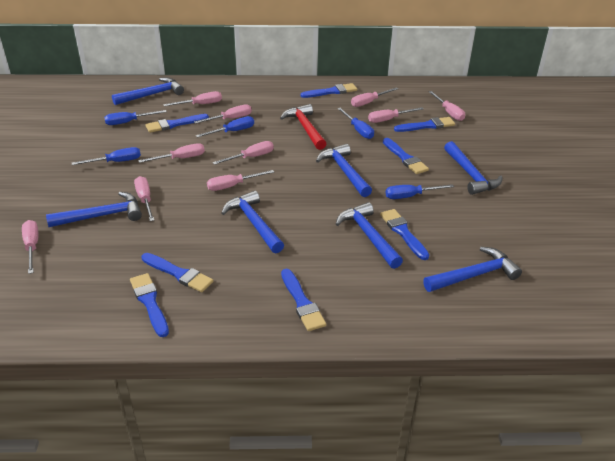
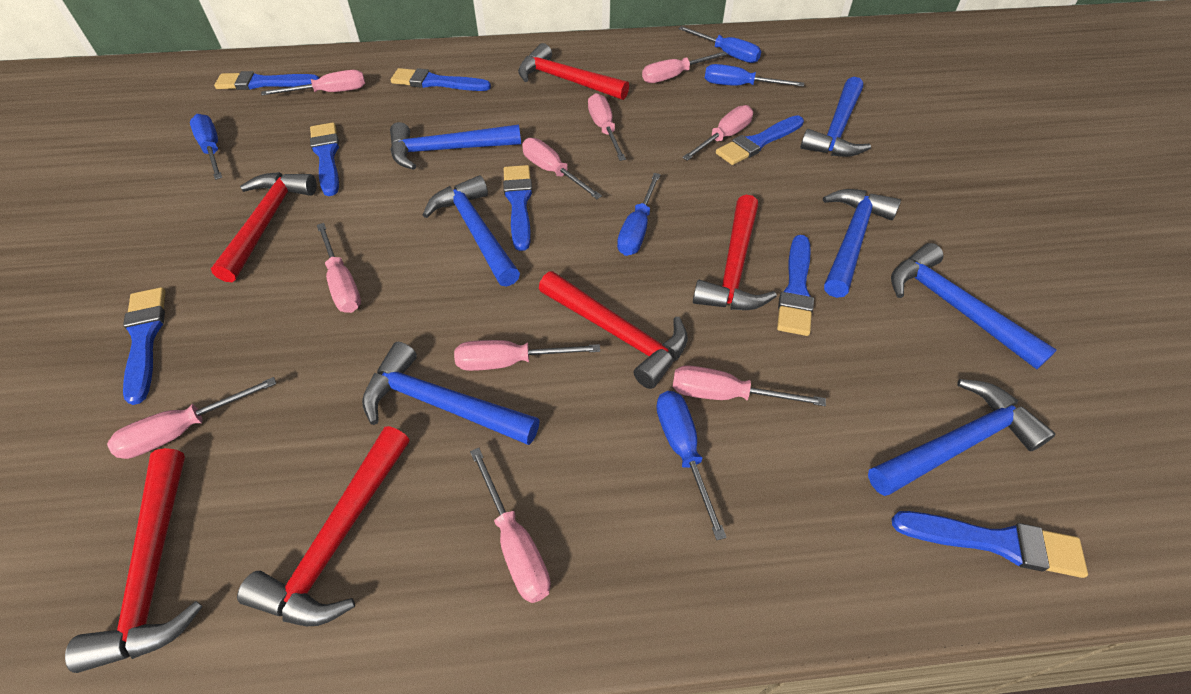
red hammer: 1 -> 6

